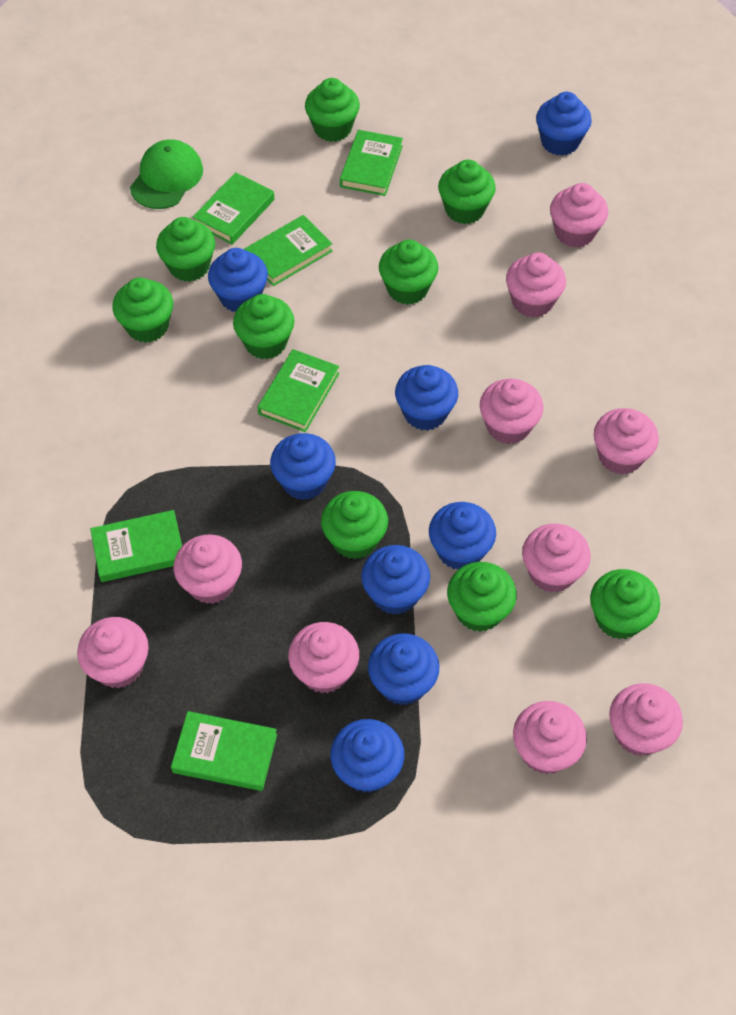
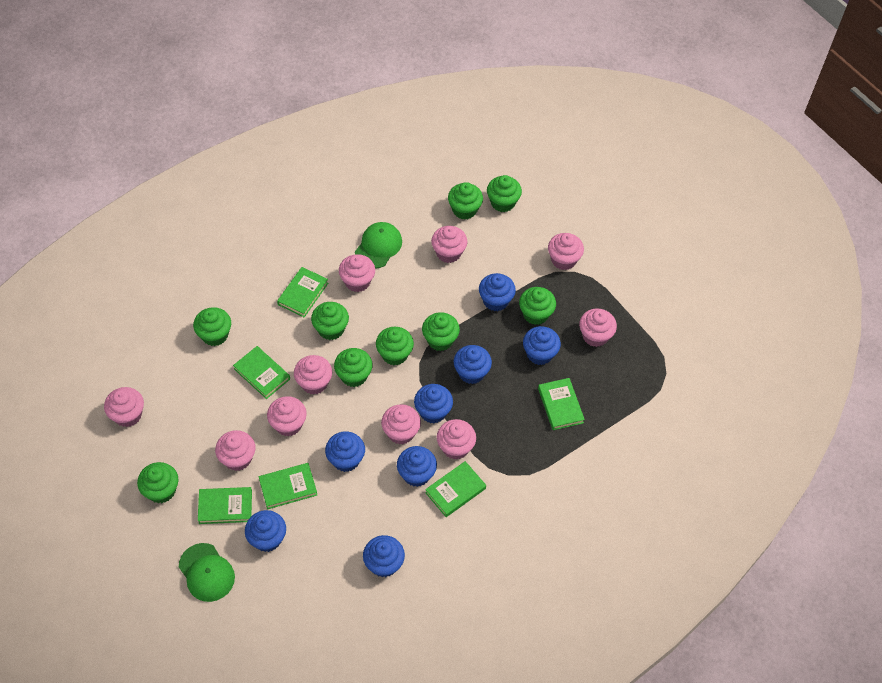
green cap: 1 -> 2

